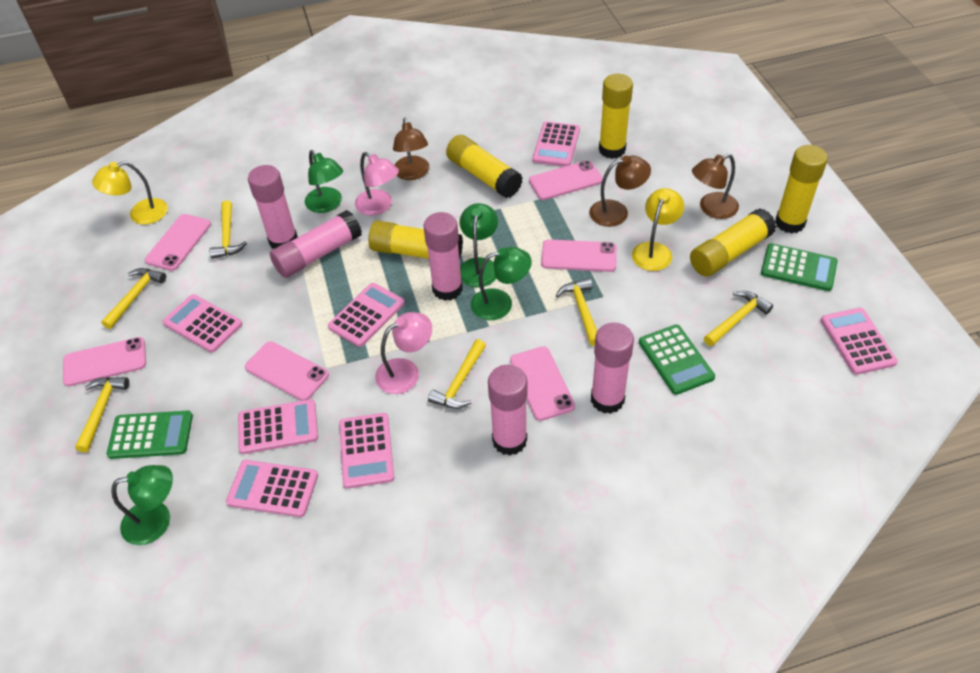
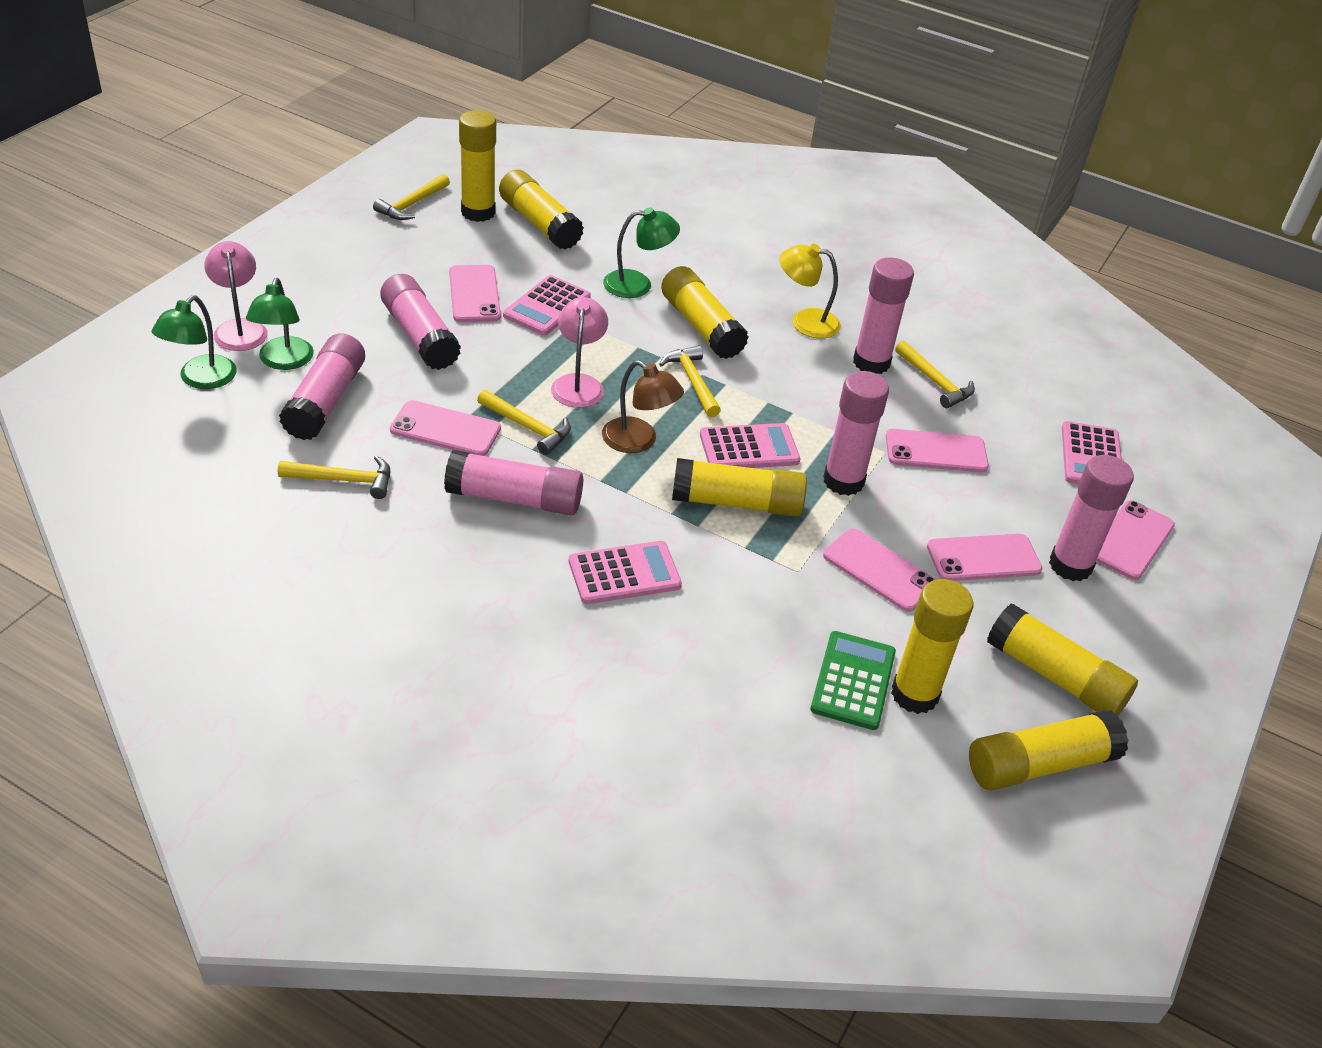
brown lamp: 3 -> 1
green calculator: 3 -> 1
green lamp: 4 -> 3
pink calculator: 7 -> 4
pink glue stick: 5 -> 6
yellow glue stick: 5 -> 7
yellow hammer: 6 -> 5
yellow lamp: 2 -> 1

